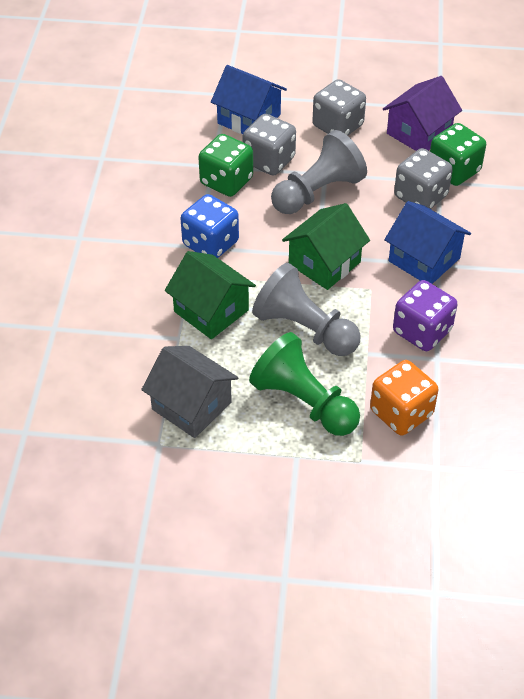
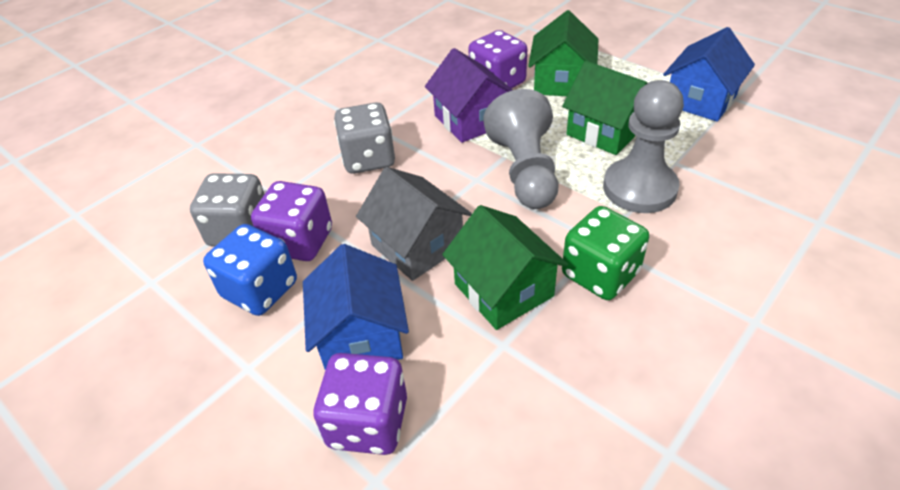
green dice: 2 -> 1
green house: 2 -> 3
green pawn: 1 -> 0
grey dice: 3 -> 2
orange dice: 1 -> 0
purple dice: 1 -> 3

